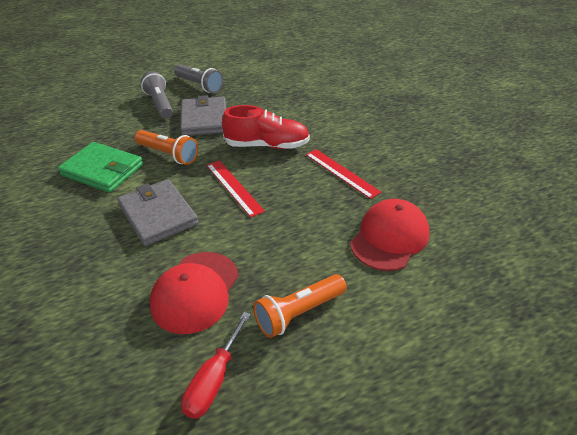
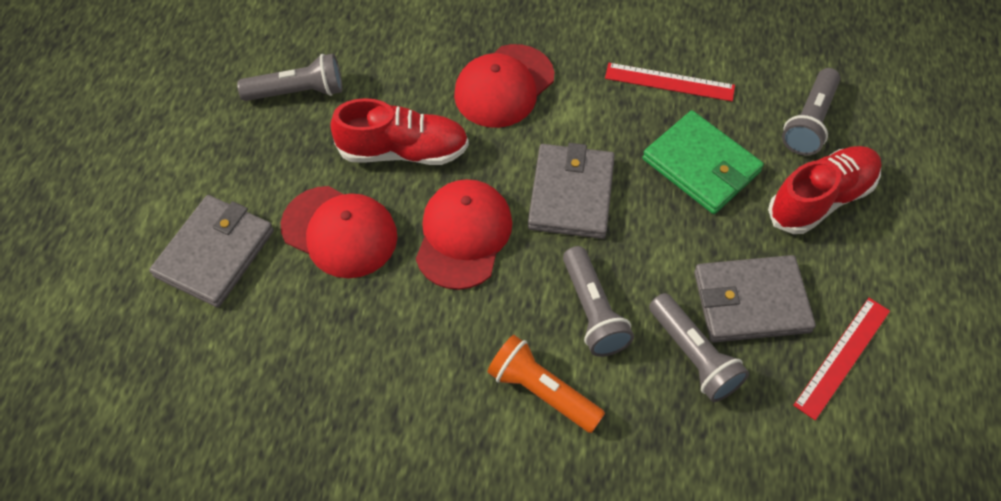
grey flashlight: 2 -> 4
grey wallet: 2 -> 3
orange flashlight: 2 -> 1
red cap: 2 -> 3
red screwdriver: 1 -> 0
red shoe: 1 -> 2

